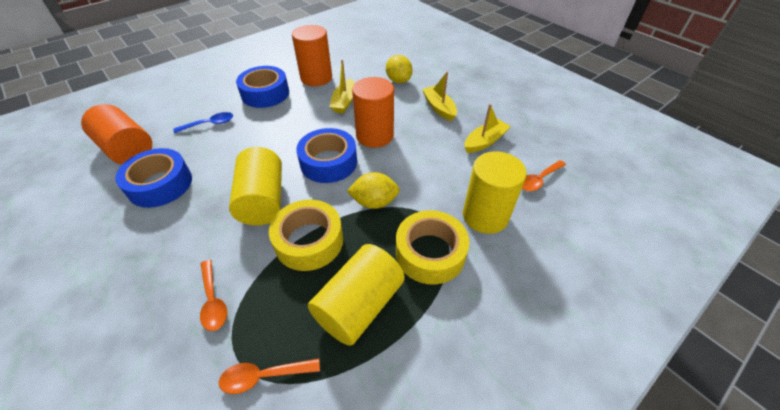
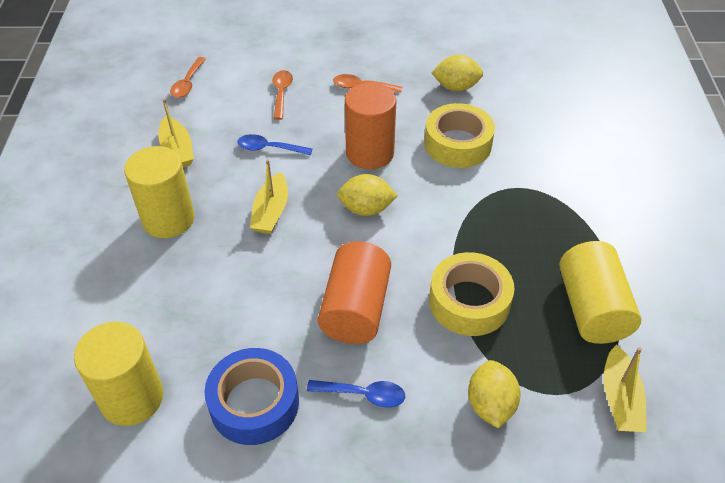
blue spoon: 1 -> 2
blue tape: 3 -> 1
orange cylinder: 3 -> 2
yellow lemon: 2 -> 3

